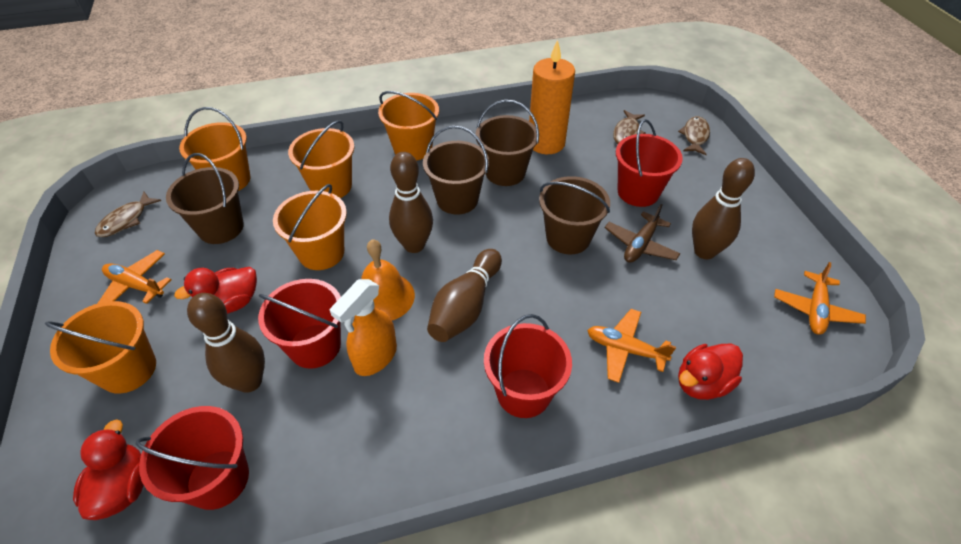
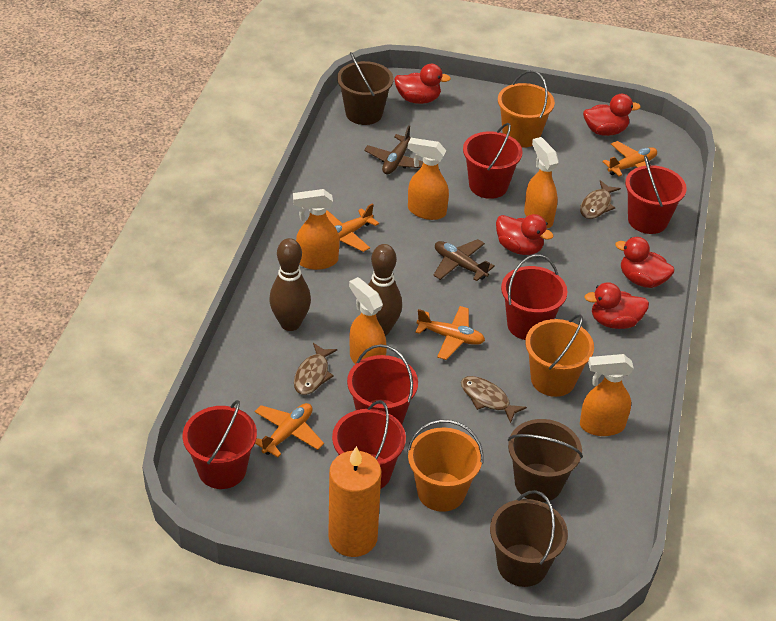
brown bowling pin: 4 -> 2
brown bucket: 4 -> 3
brown plane: 1 -> 2
orange bell: 1 -> 0
orange bucket: 5 -> 3
orange plane: 3 -> 4
orange spray bottle: 1 -> 5
red bucket: 4 -> 6
red duck: 3 -> 5

